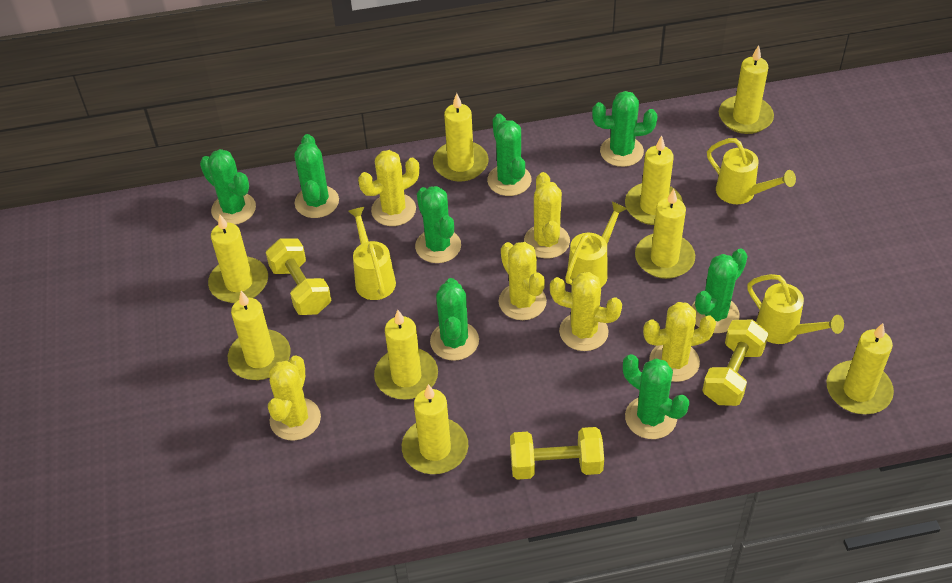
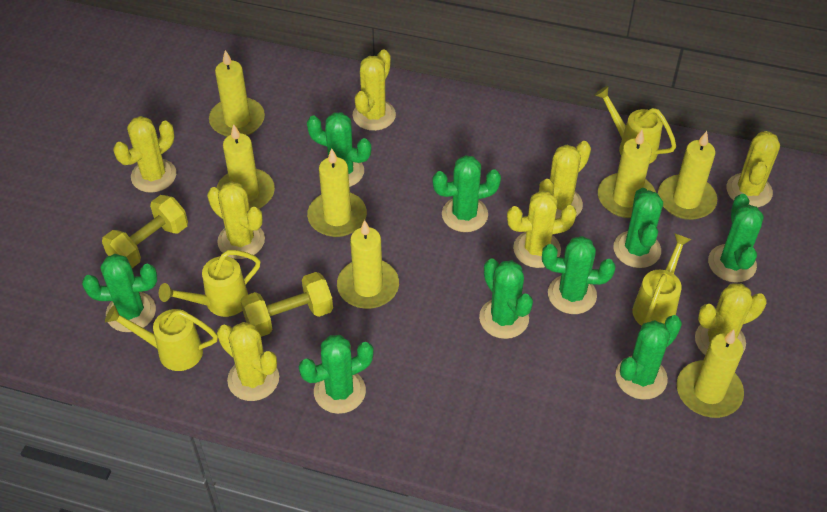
green cactus: 8 -> 9
yellow cactus: 6 -> 8
yellow candle: 9 -> 7
yellow dumbbell: 3 -> 2

